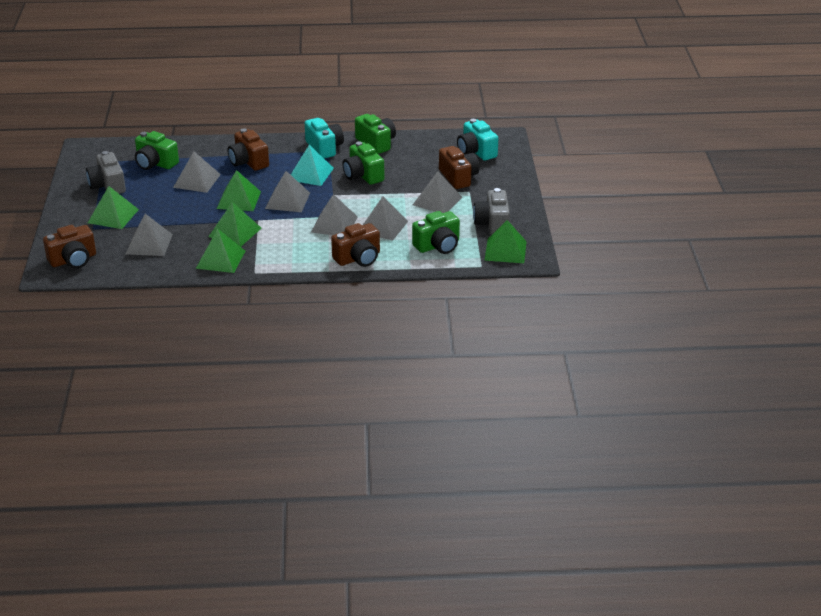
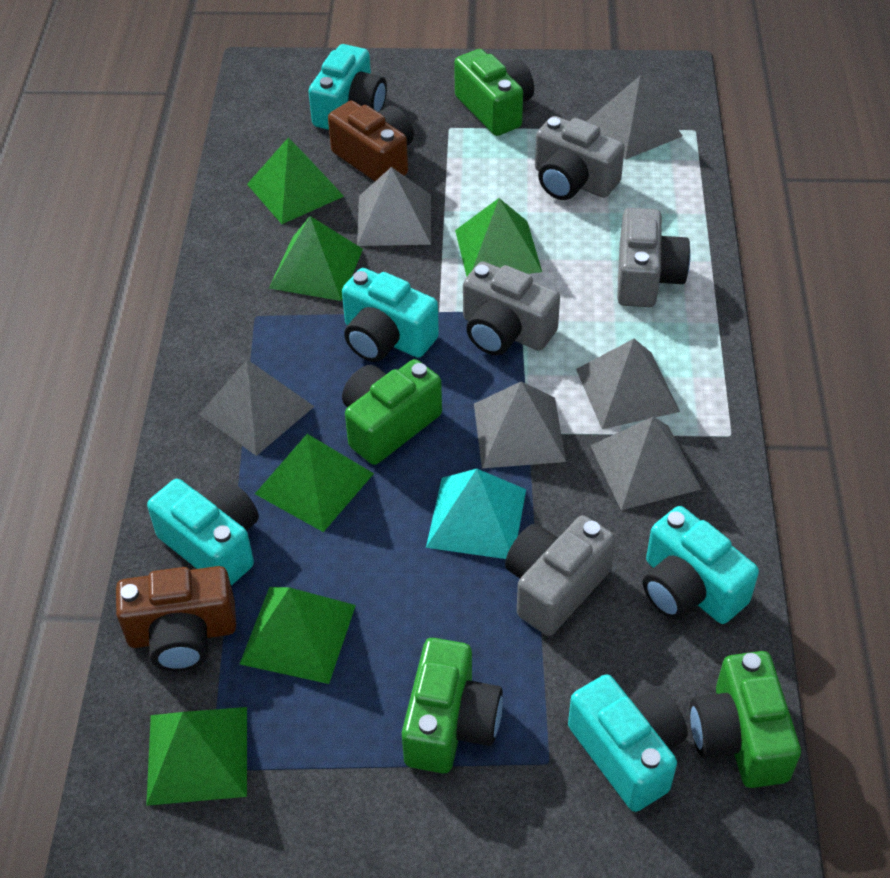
brown camera: 4 -> 2
green pyramid: 5 -> 6
grey camera: 2 -> 4
turquoise camera: 2 -> 5

